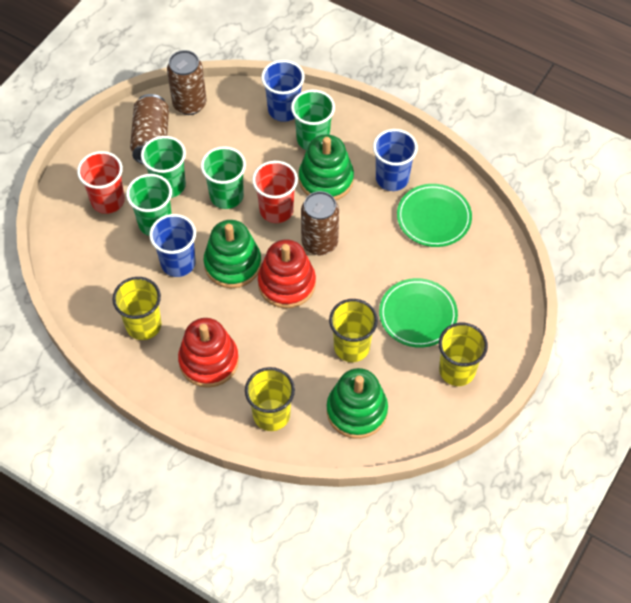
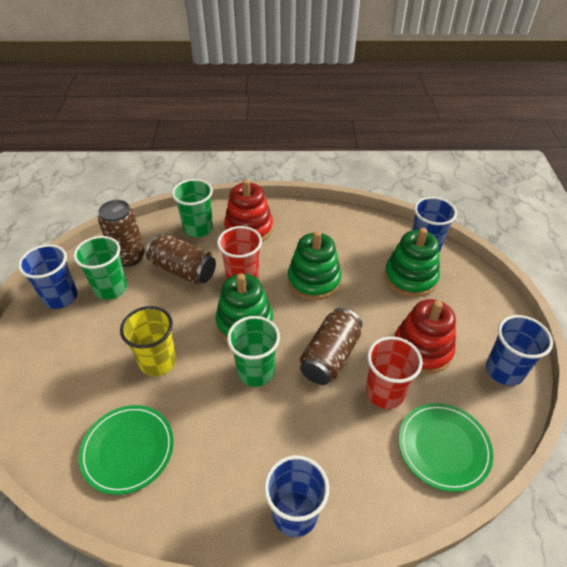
blue cup: 3 -> 4
green cup: 4 -> 3
yellow cup: 4 -> 1

